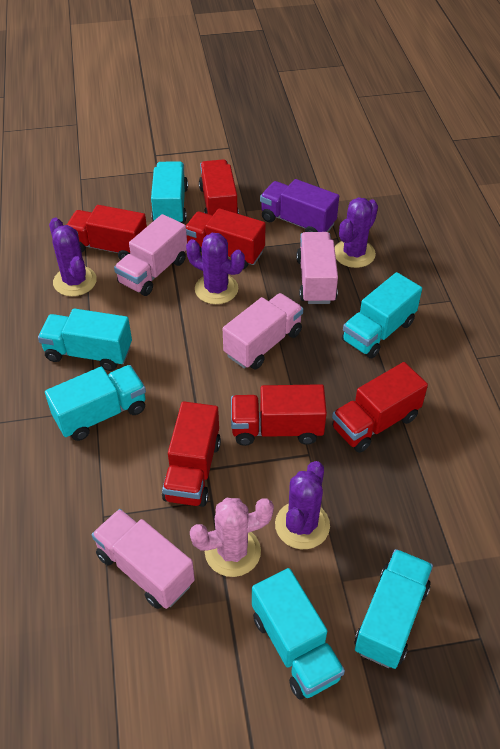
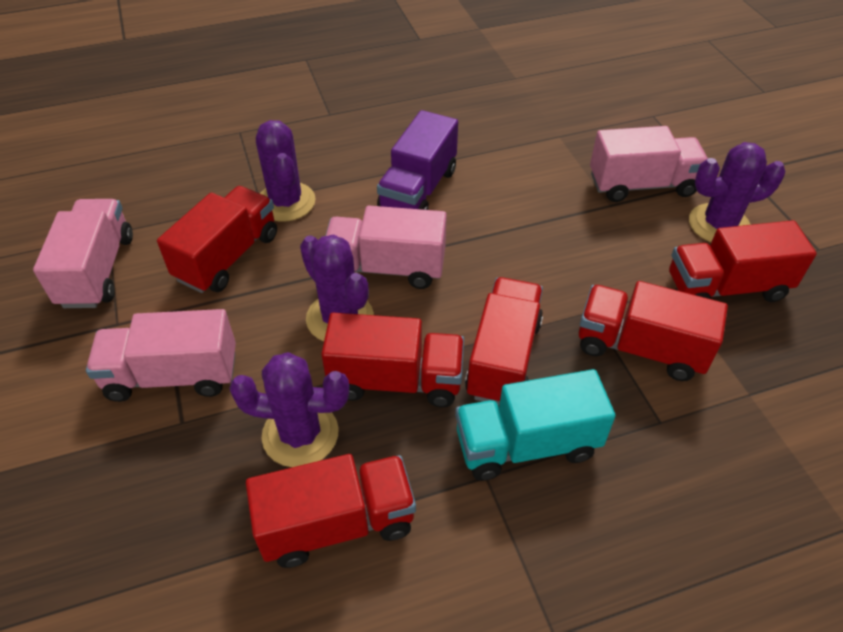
pink cactus: 1 -> 0
turquoise truck: 6 -> 1

